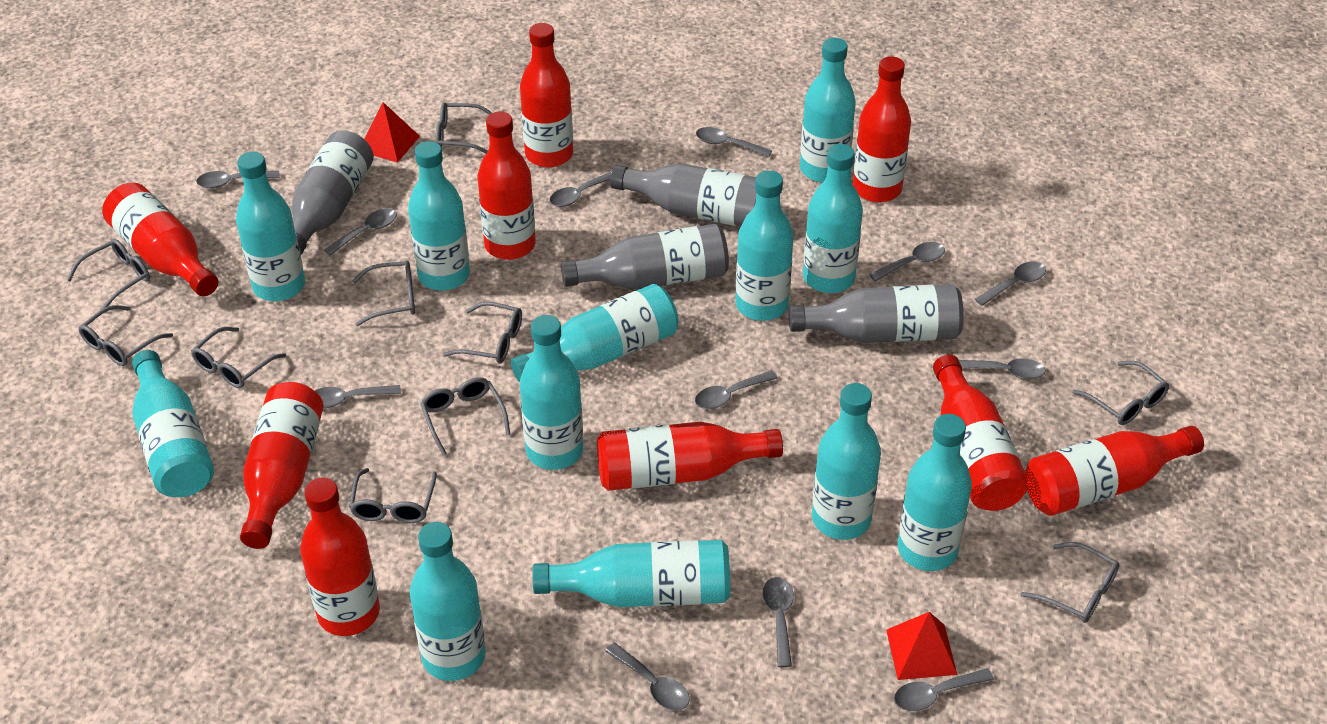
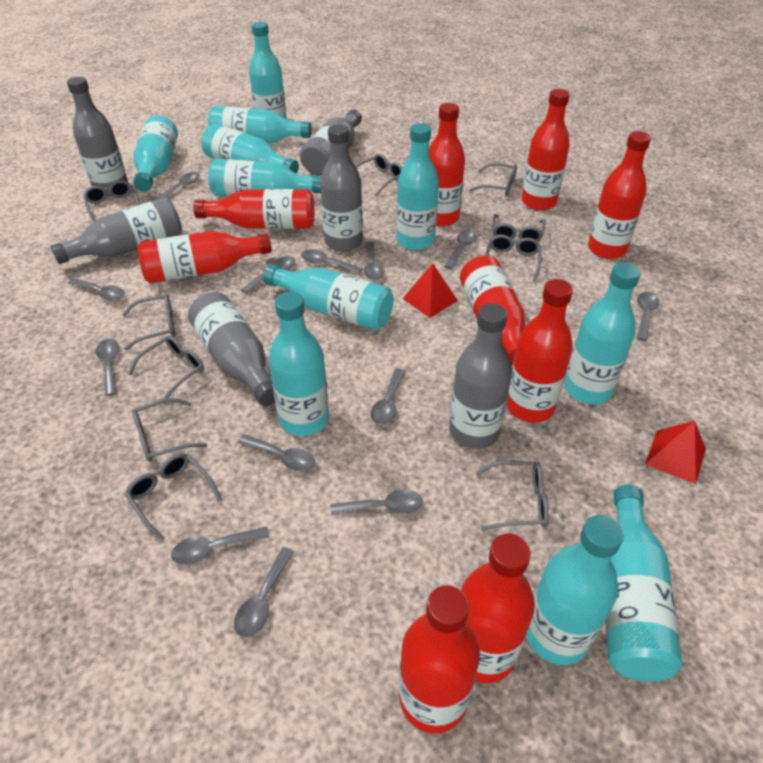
grey bottle: 4 -> 6
grey spoon: 12 -> 13
turquoise bottle: 12 -> 11

